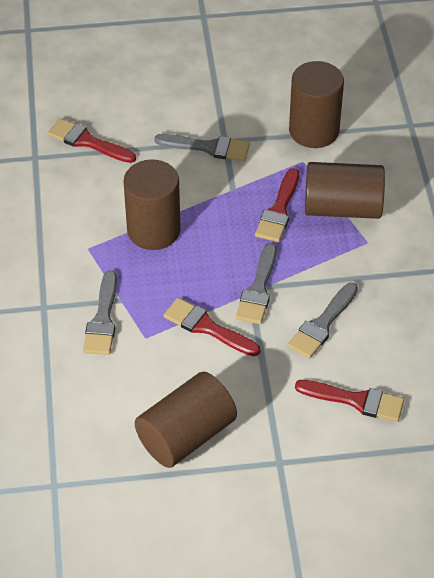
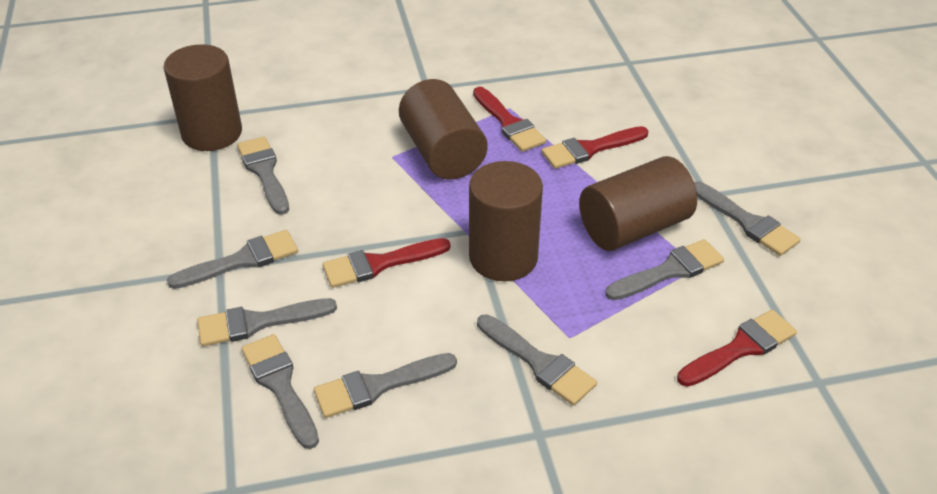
grey brush: 4 -> 8

